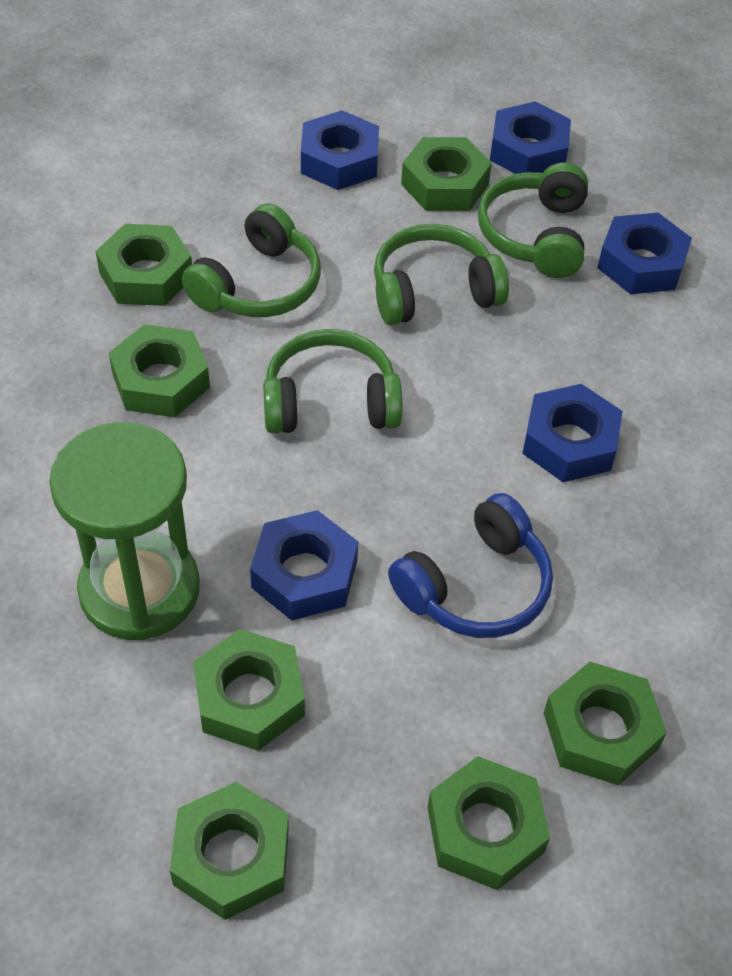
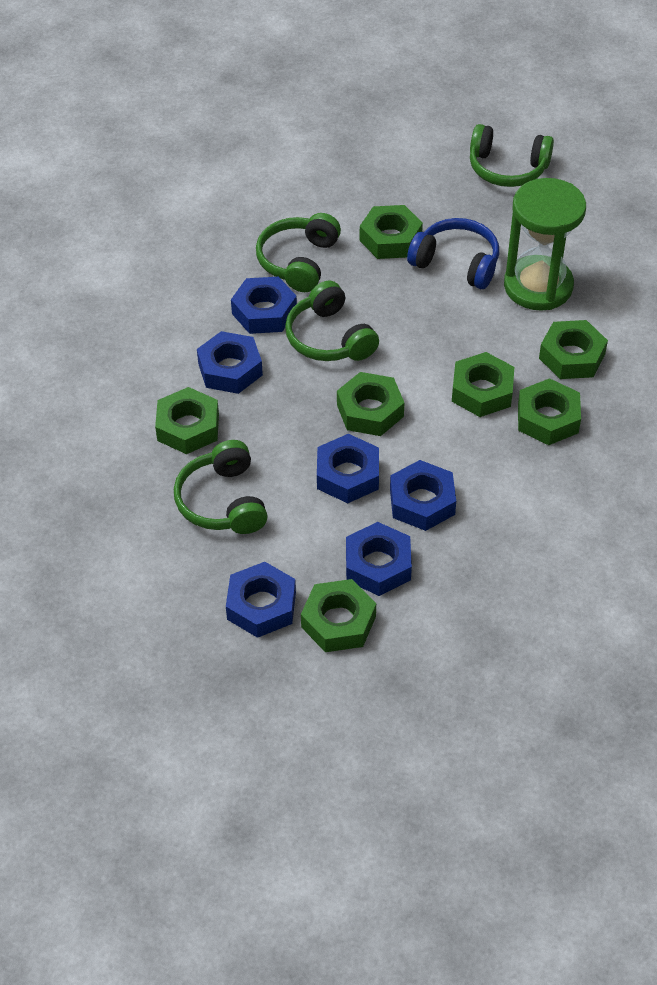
blue nut: 5 -> 6

